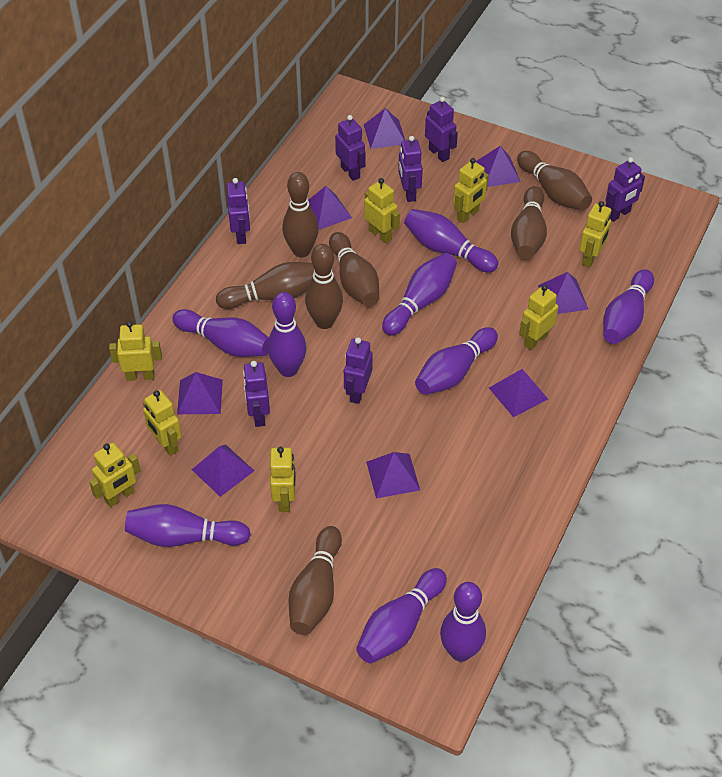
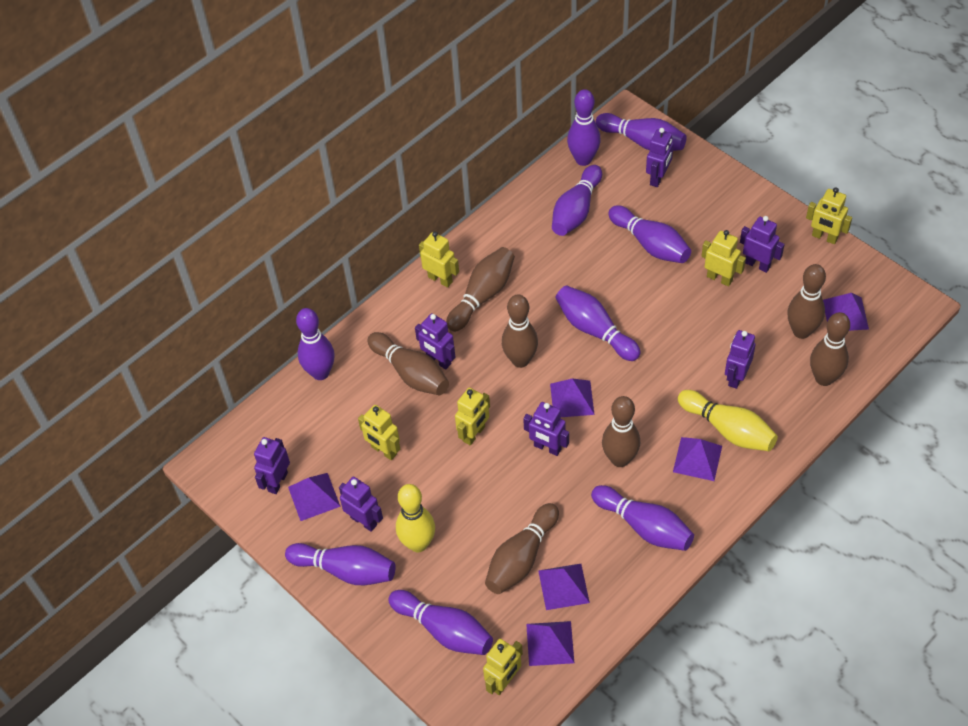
purple pyramid: 8 -> 6
yellow bowling pin: 0 -> 2
yellow robot: 8 -> 6

